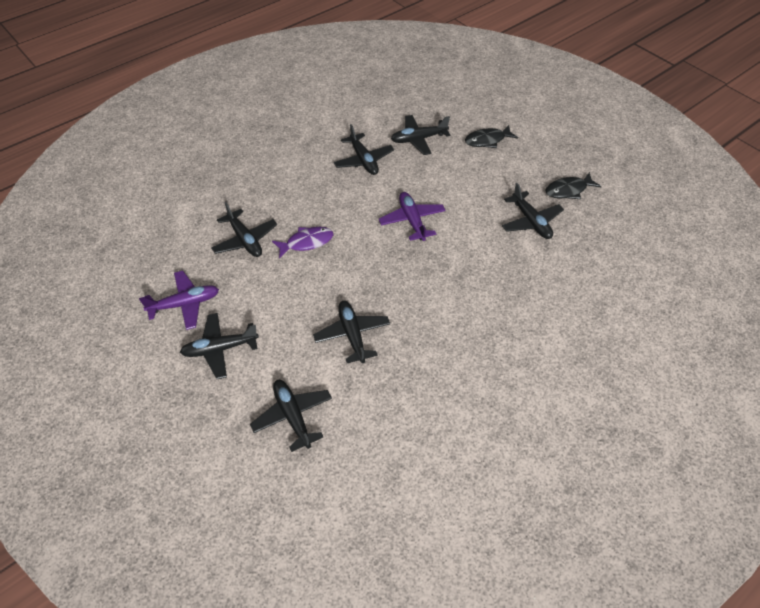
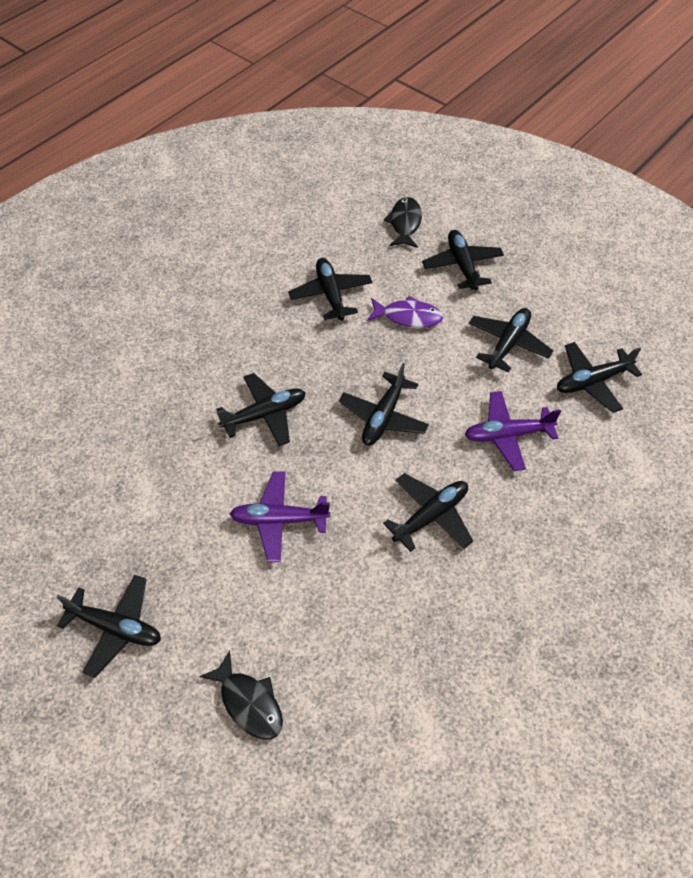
black plane: 7 -> 8

